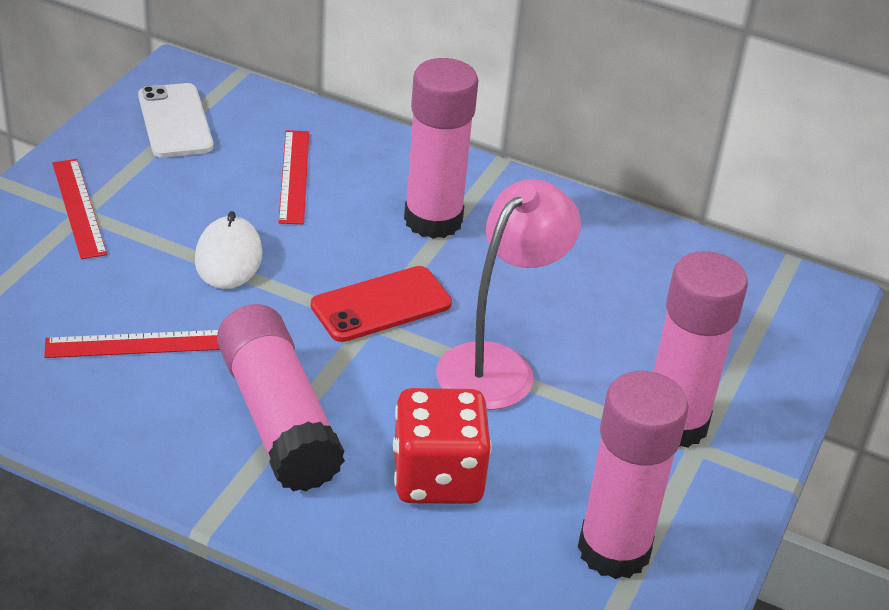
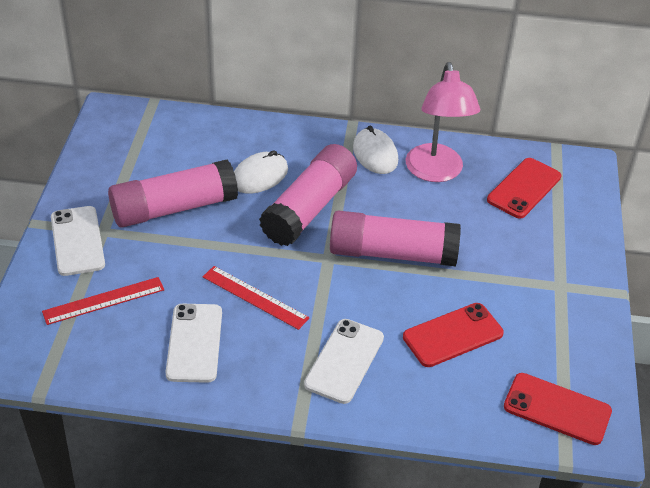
pink glue stick: 4 -> 3
red dice: 1 -> 0
red phone: 1 -> 3
red ruler: 3 -> 2
white mouse: 1 -> 2
white phone: 1 -> 3

